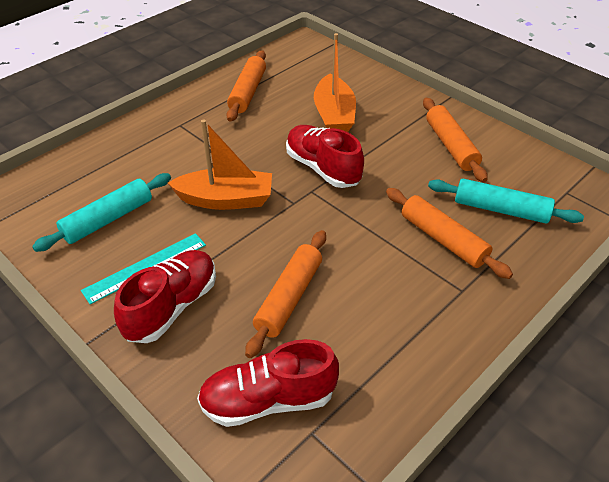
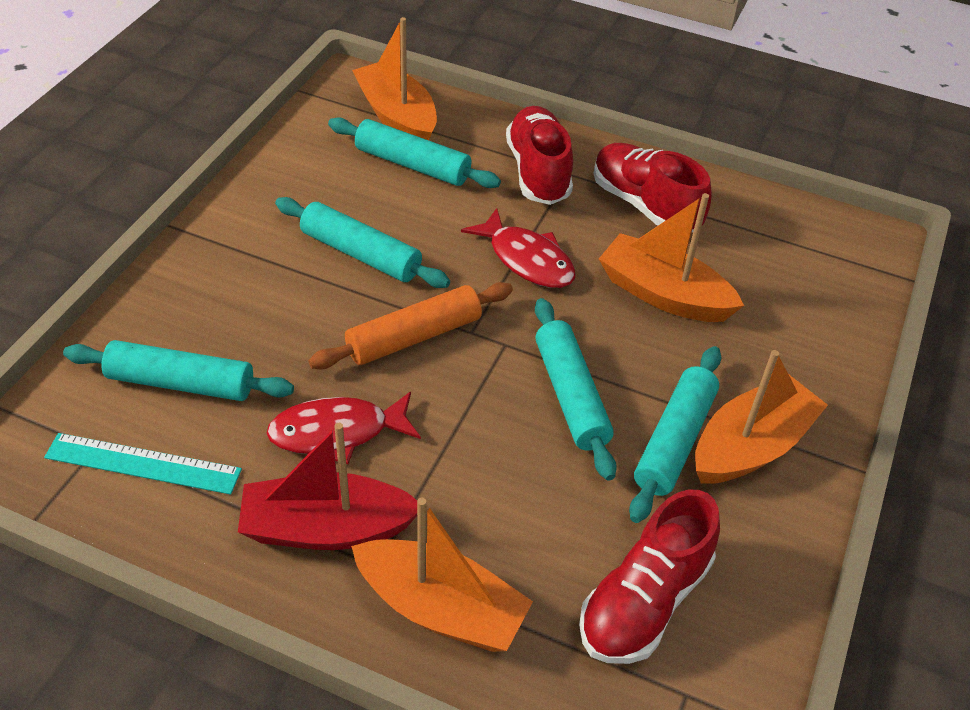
orange boat: 2 -> 4
orange rolling pin: 4 -> 1
red boat: 0 -> 1
red fish: 0 -> 2
turquoise rolling pin: 2 -> 5

